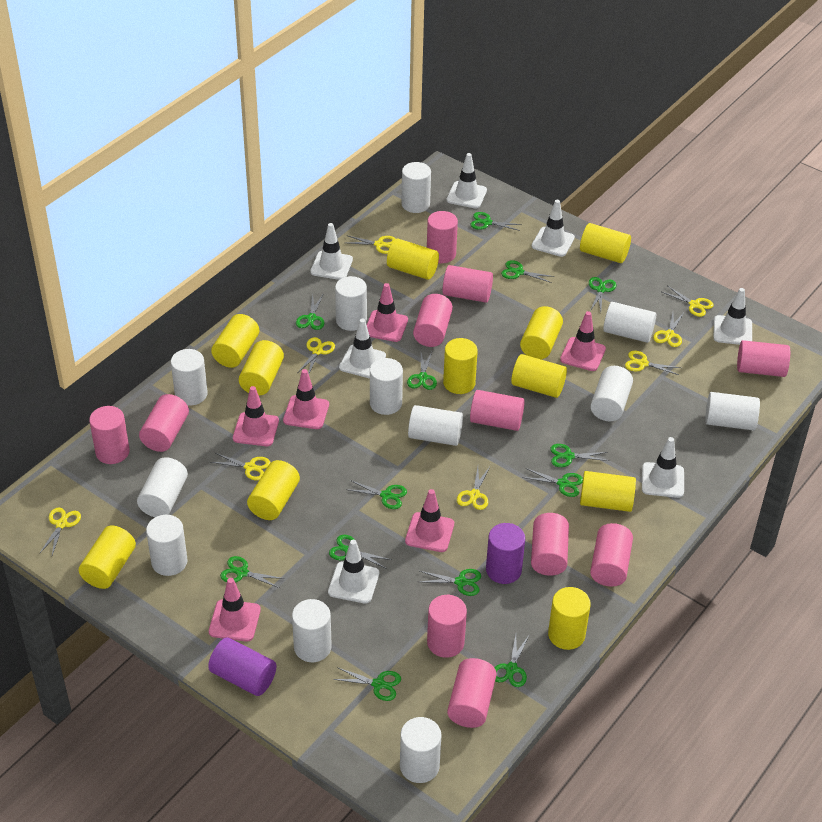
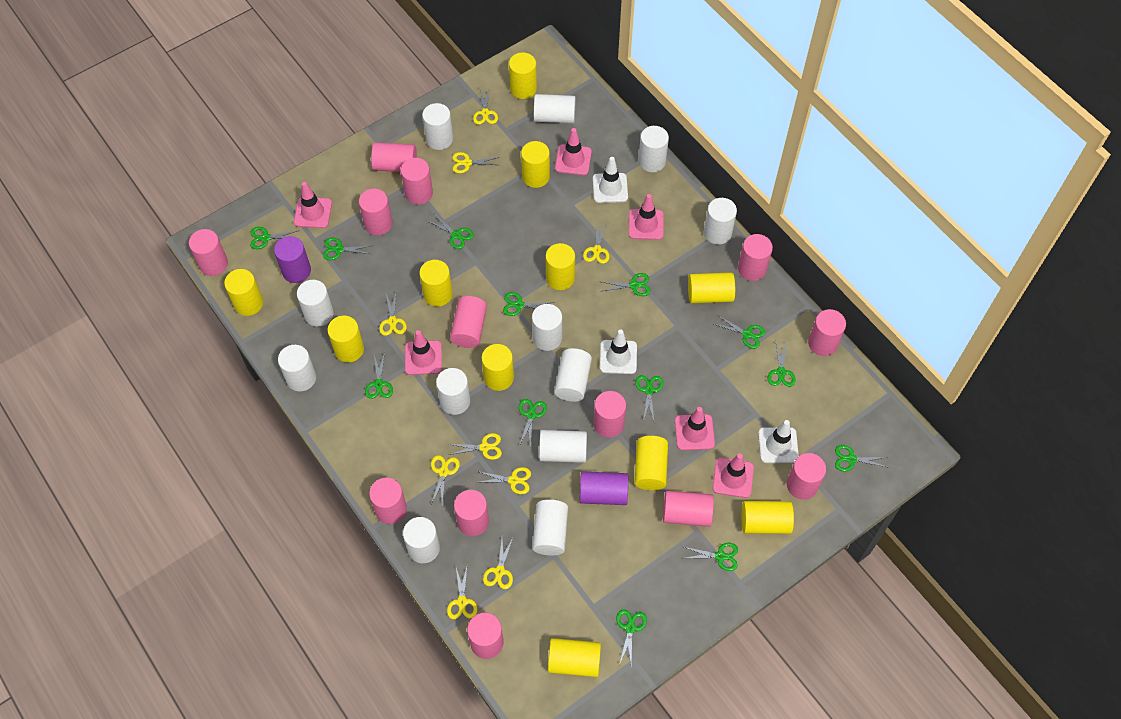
pink cylinder: 11 -> 13
white traffic cone: 7 -> 3
yellow scissors: 8 -> 9

